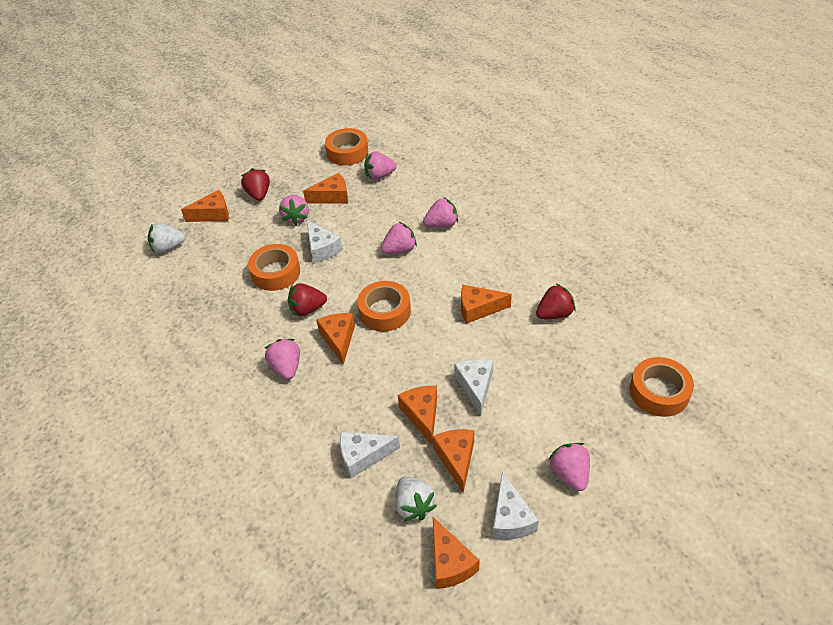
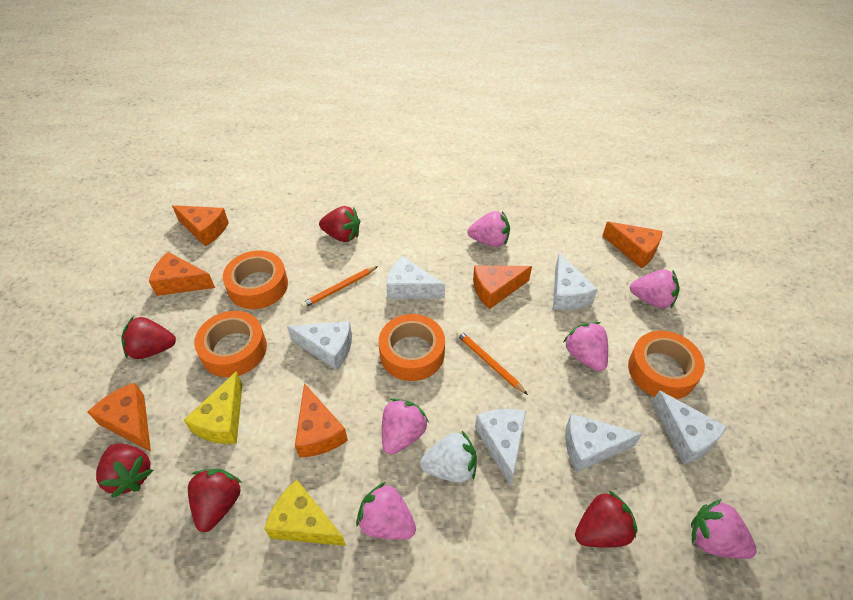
orange cheese: 7 -> 6
orange pencil: 0 -> 2
red strawberry: 3 -> 5
white cheese: 4 -> 6
white strawberry: 2 -> 1
yellow cheese: 0 -> 2

